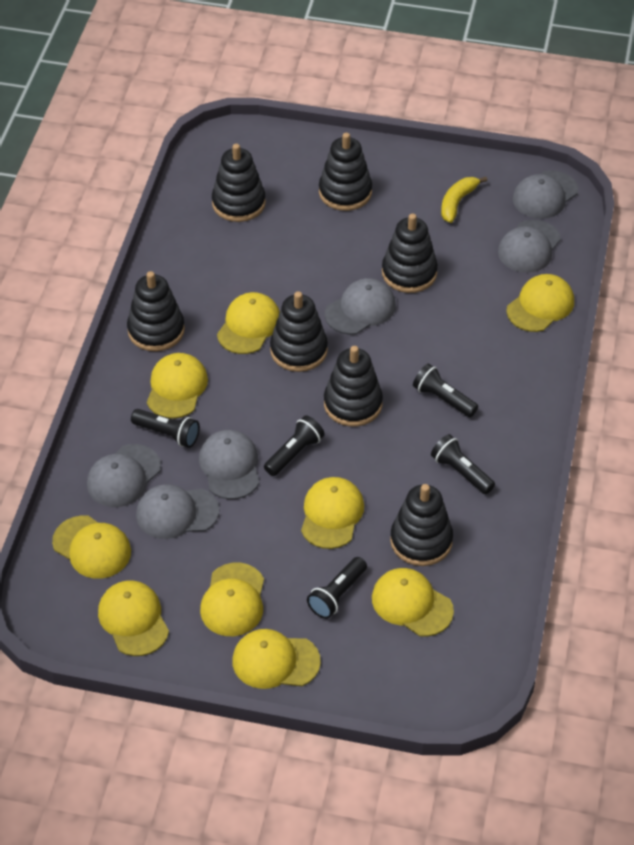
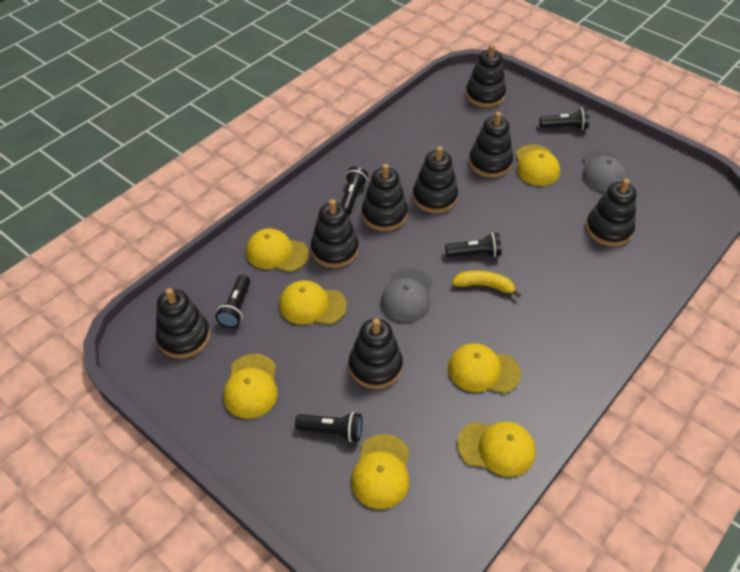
black stacking toy: 7 -> 8
grey cap: 6 -> 2
yellow cap: 9 -> 7

